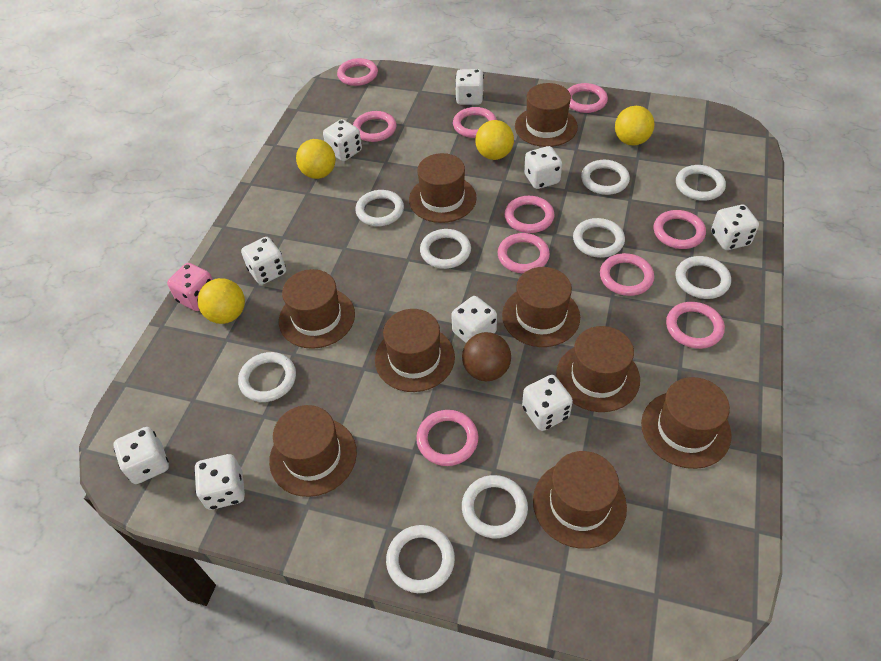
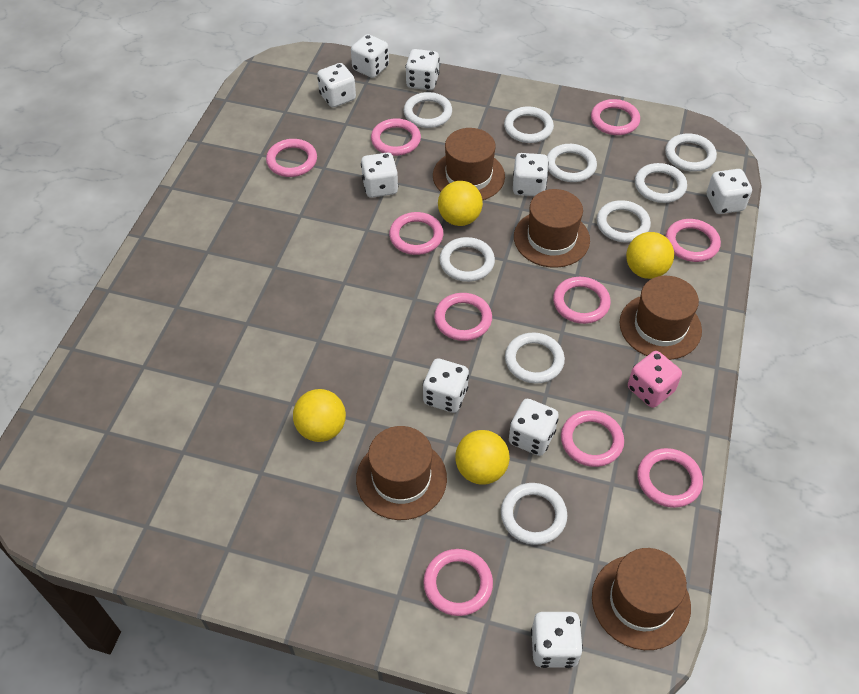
brown ball: 1 -> 0
brown hat: 9 -> 5

